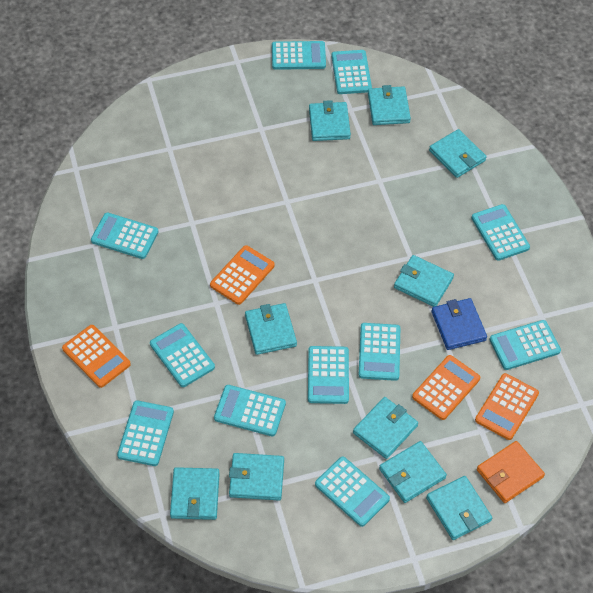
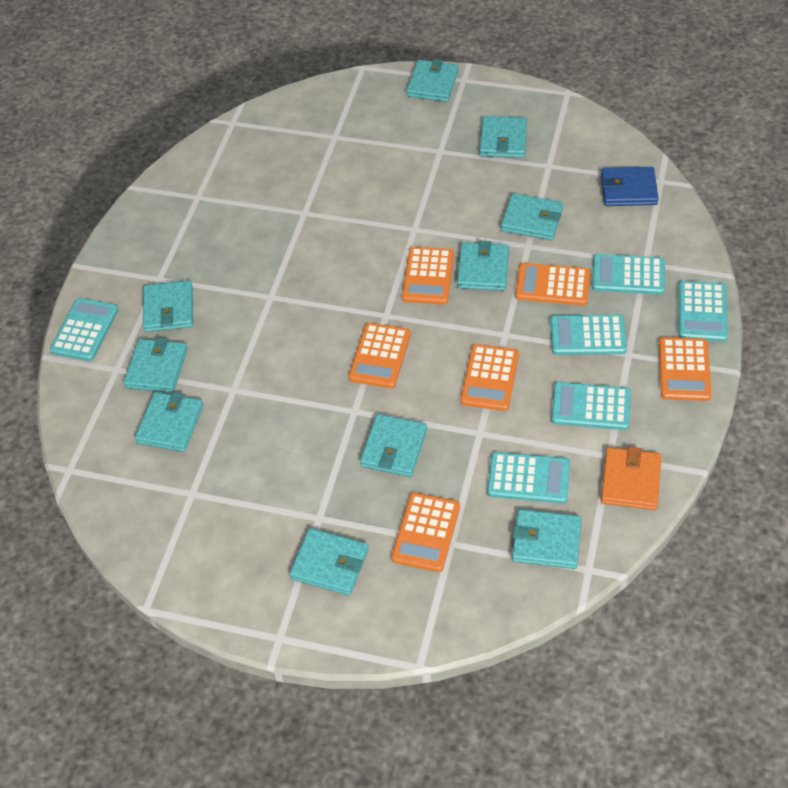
orange calculator: 4 -> 6
turquoise calculator: 11 -> 6

